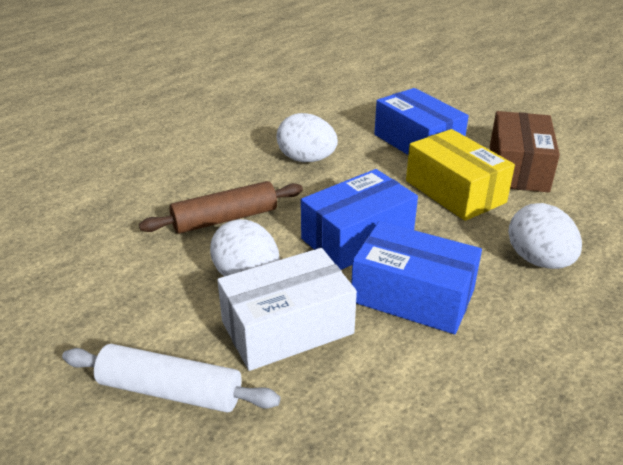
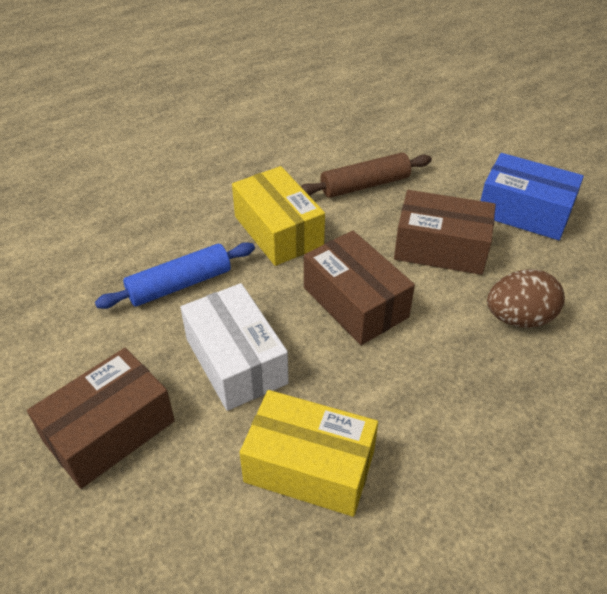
blue box: 3 -> 1
blue rolling pin: 0 -> 1
brown box: 1 -> 3
brown egg: 0 -> 1
white egg: 3 -> 0
white rolling pin: 1 -> 0
yellow box: 1 -> 2

